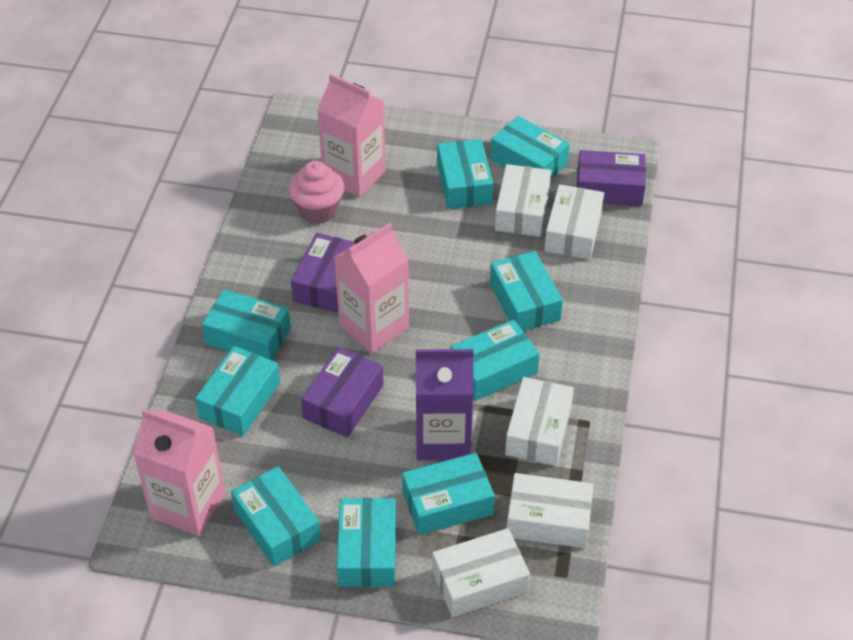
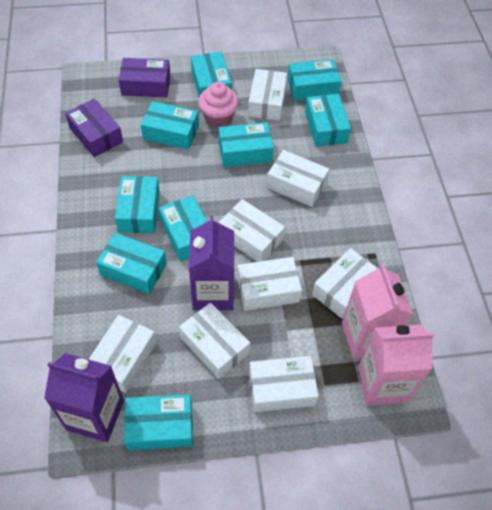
pink carton: 3 -> 2
purple box: 3 -> 2
purple carton: 1 -> 2
white box: 5 -> 8

